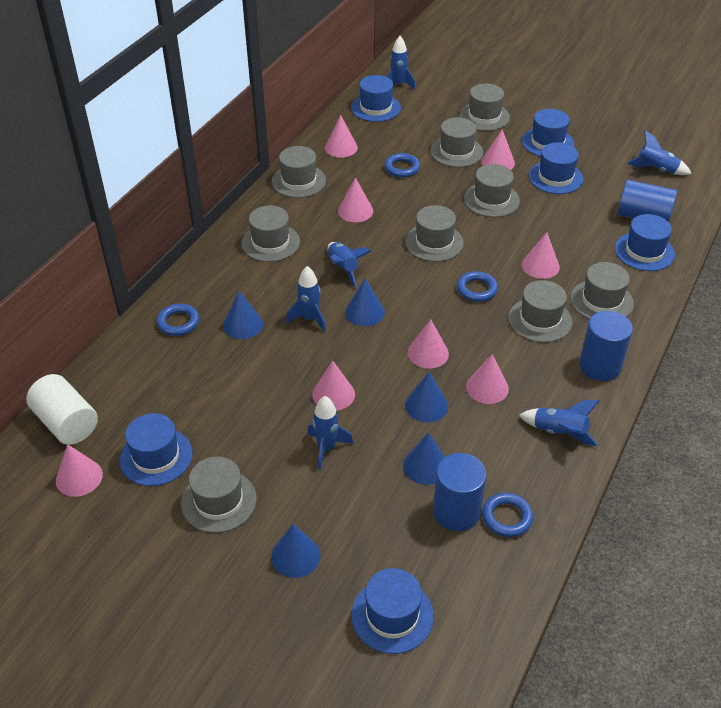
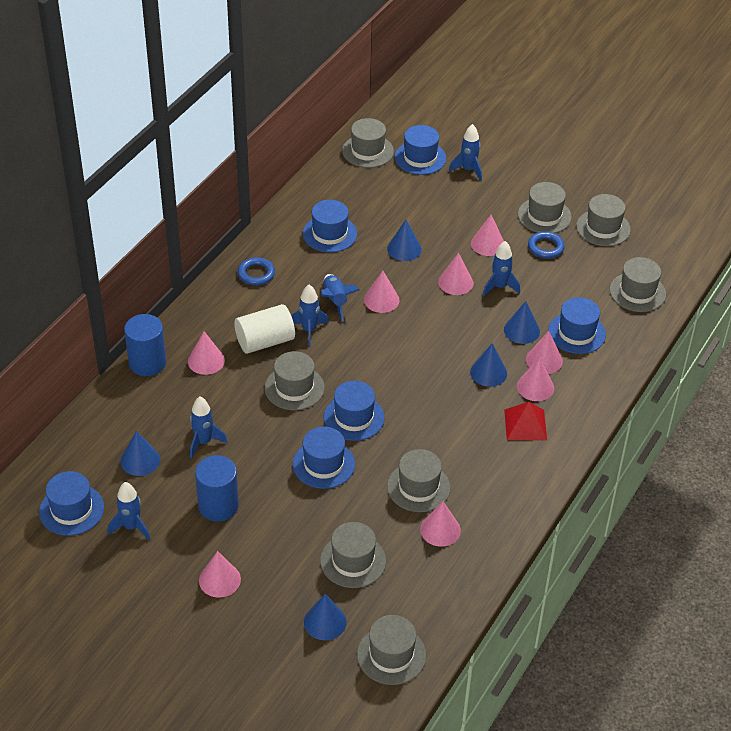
blue cylinder: 3 -> 2
blue ring: 4 -> 2
grey hat: 9 -> 8
red pyramid: 0 -> 1

